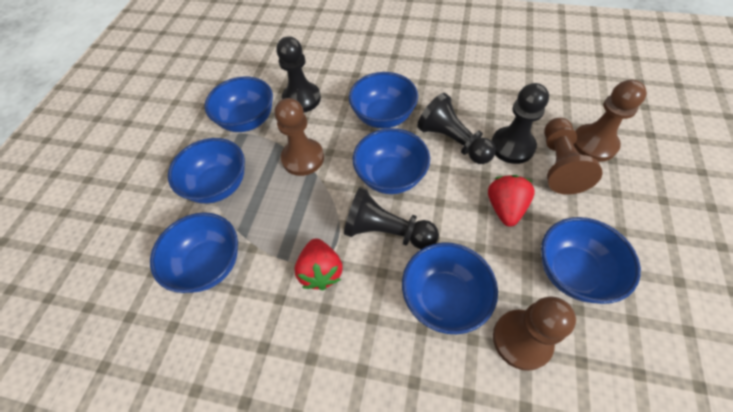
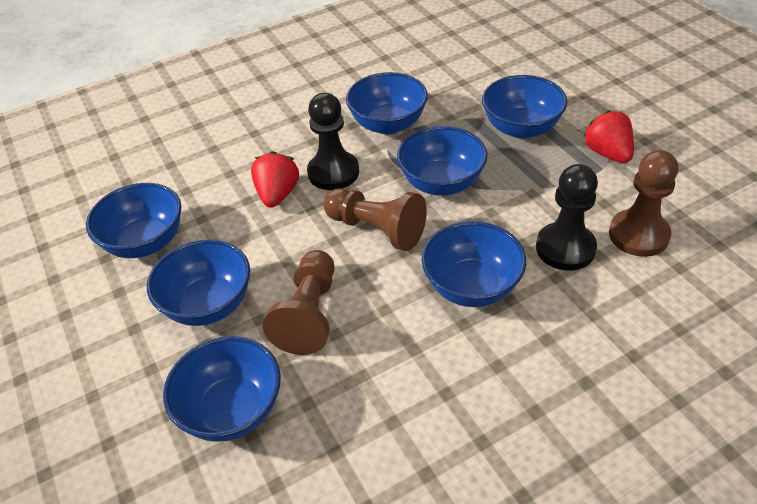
black pawn: 4 -> 2
brown pawn: 4 -> 3

